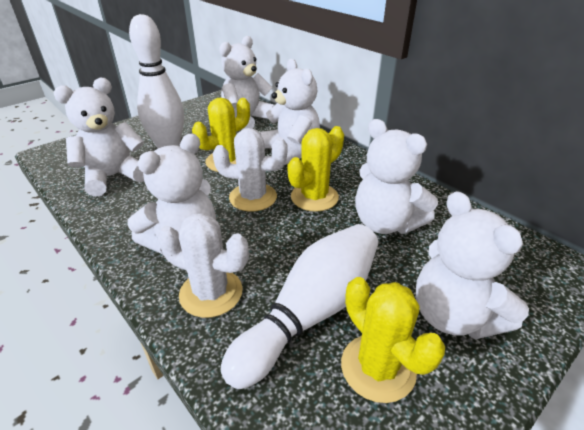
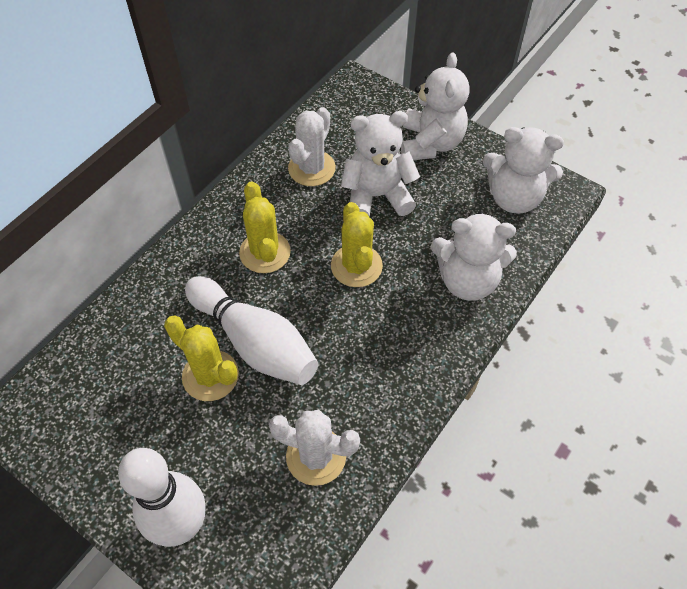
white teddy bear: 6 -> 4

